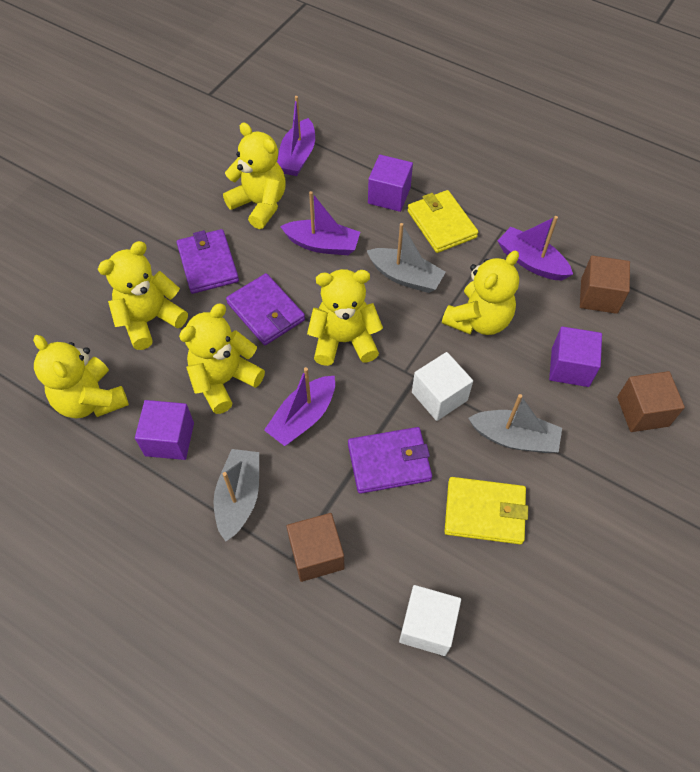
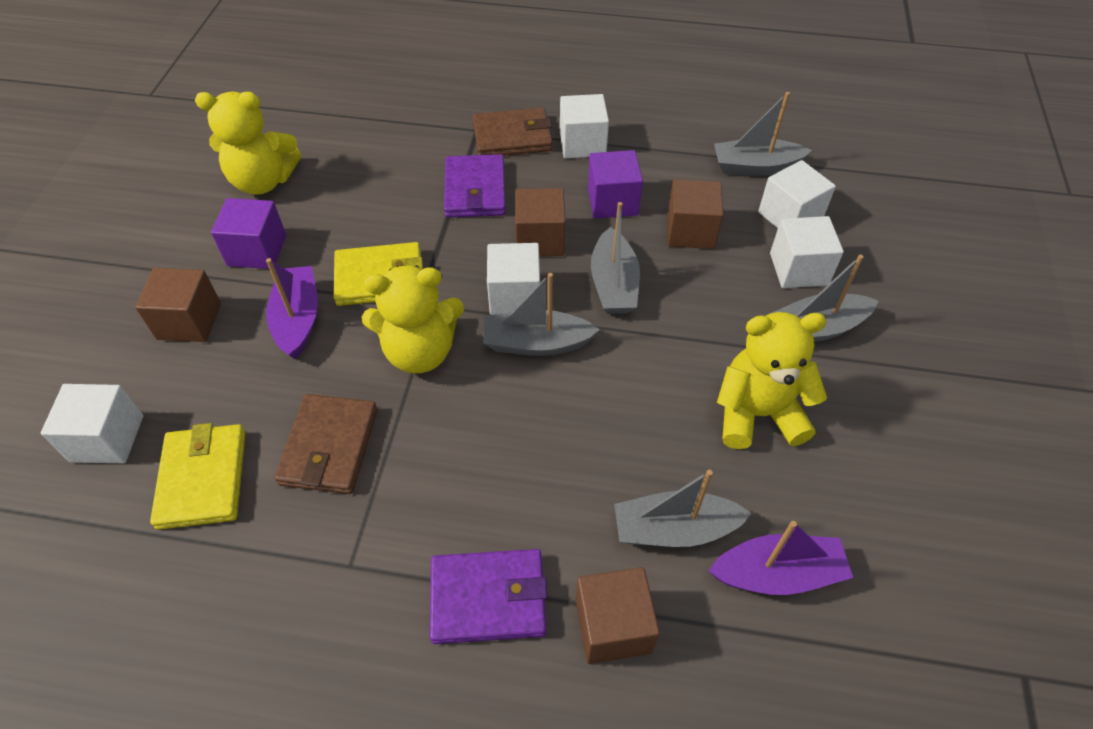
brown cube: 3 -> 4
brown wallet: 0 -> 2
grey boat: 3 -> 5
purple boat: 4 -> 2
purple cube: 3 -> 2
purple wallet: 3 -> 2
white cube: 2 -> 5
yellow teddy bear: 6 -> 3

